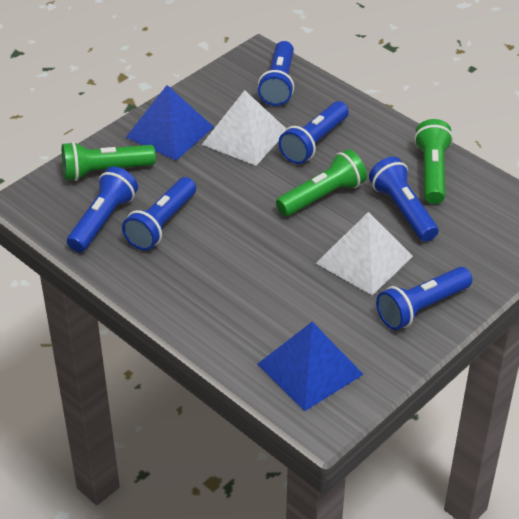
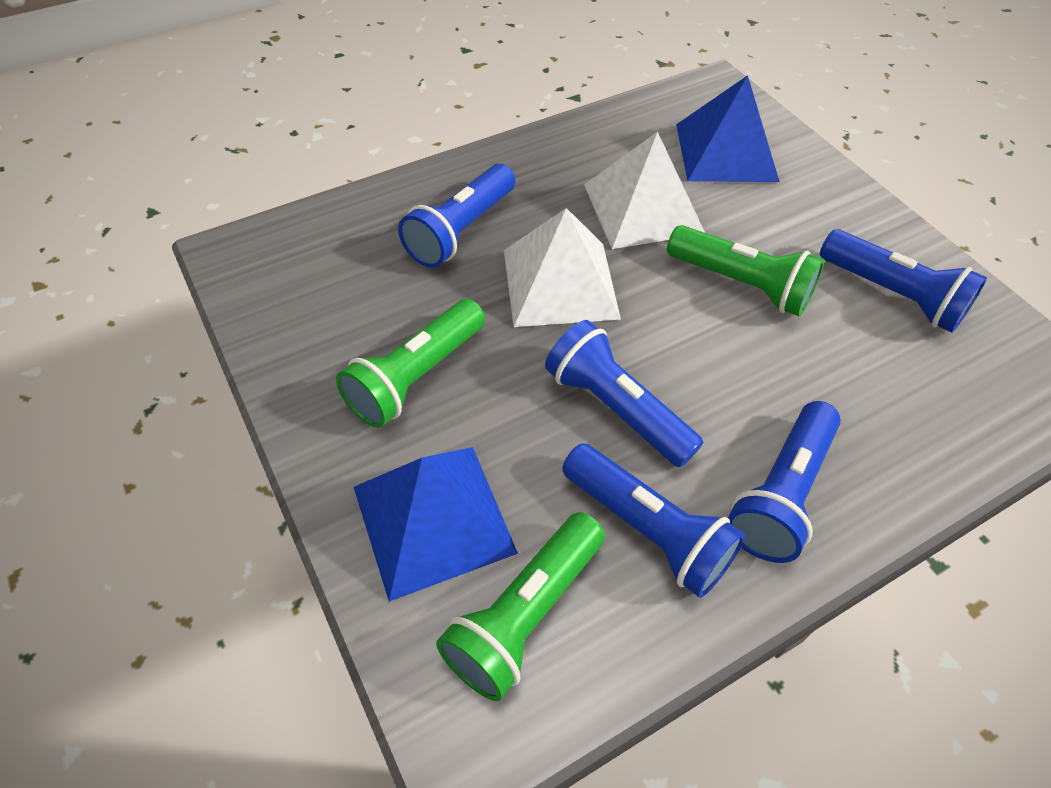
blue flashlight: 6 -> 5

